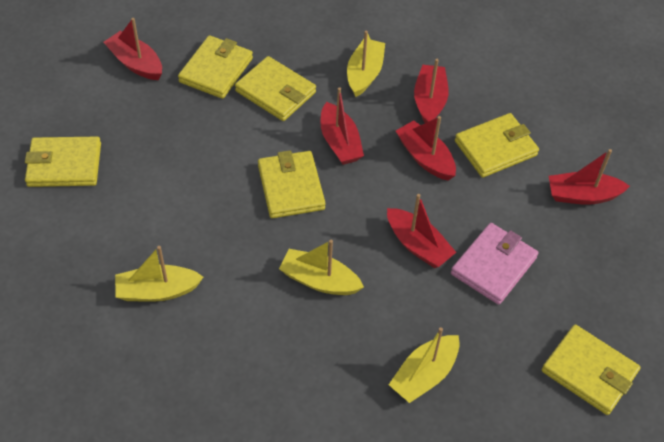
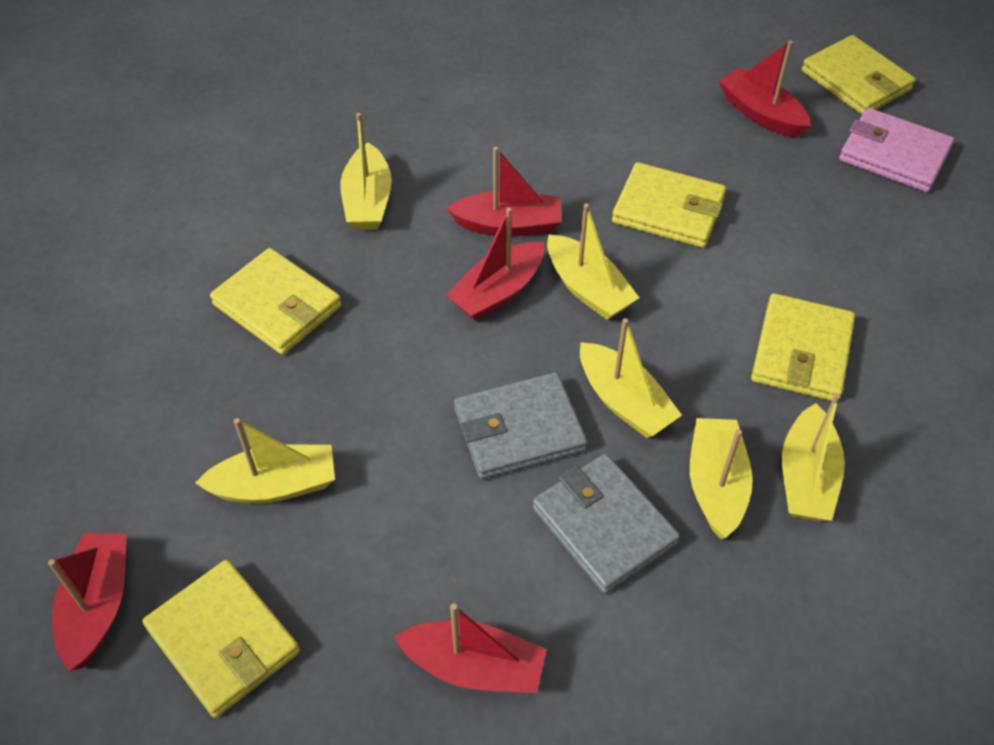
grey wallet: 0 -> 2
red boat: 6 -> 5
yellow boat: 4 -> 6
yellow wallet: 6 -> 5

